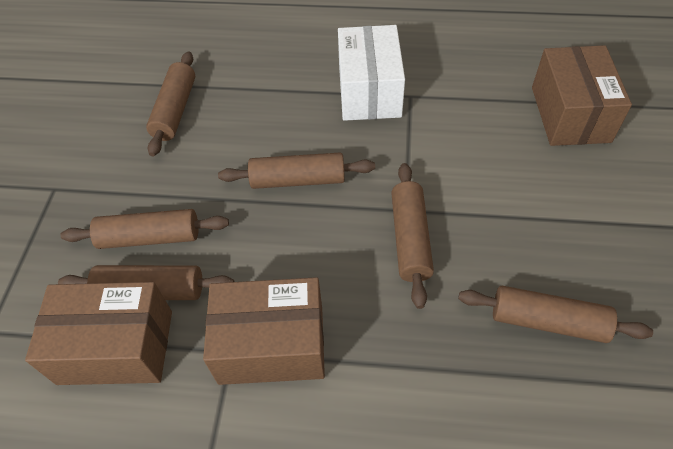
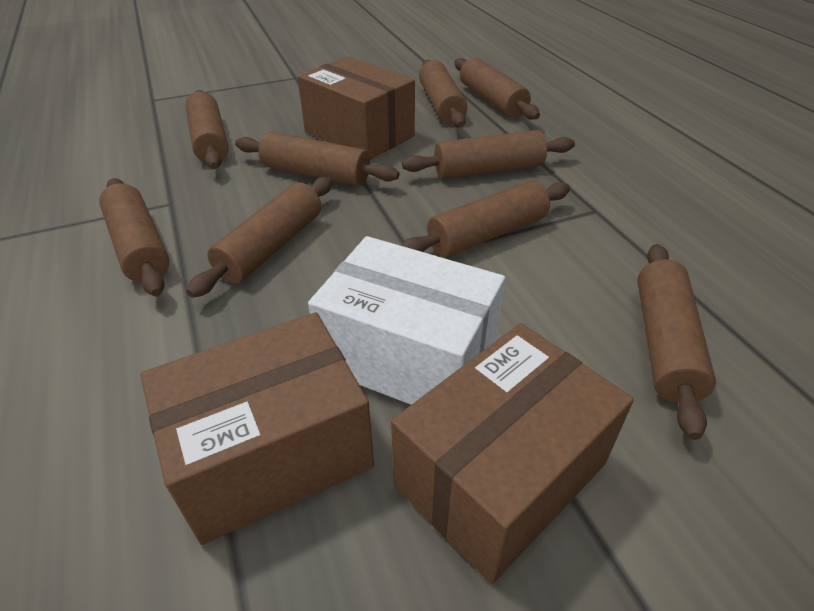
brown rolling pin: 6 -> 9

